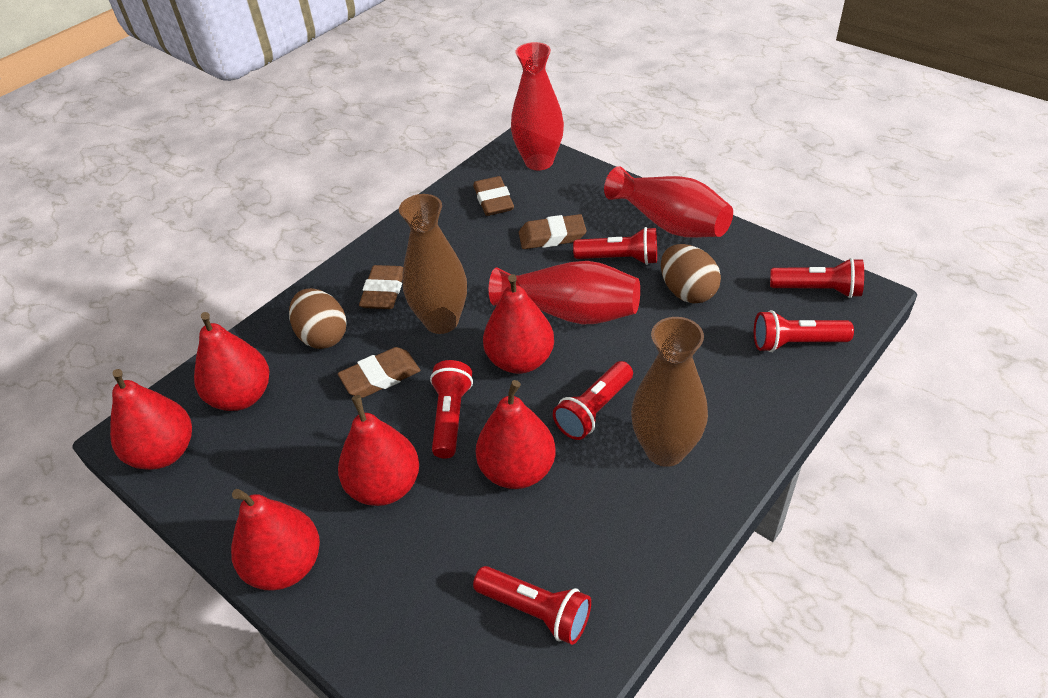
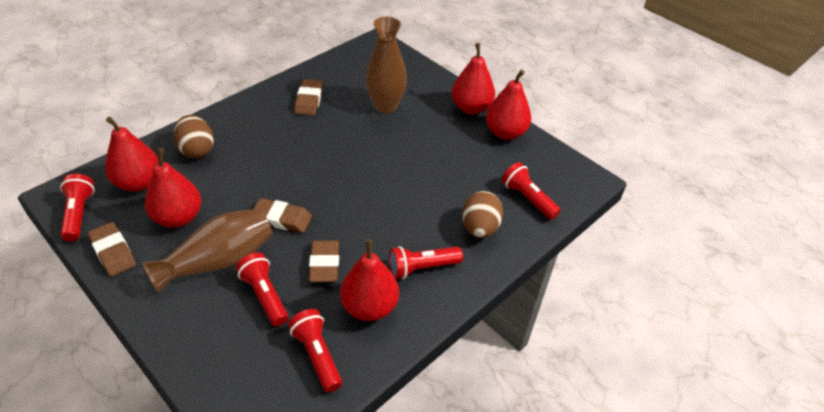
red flashlight: 6 -> 5
red pear: 6 -> 5
red vase: 3 -> 0

